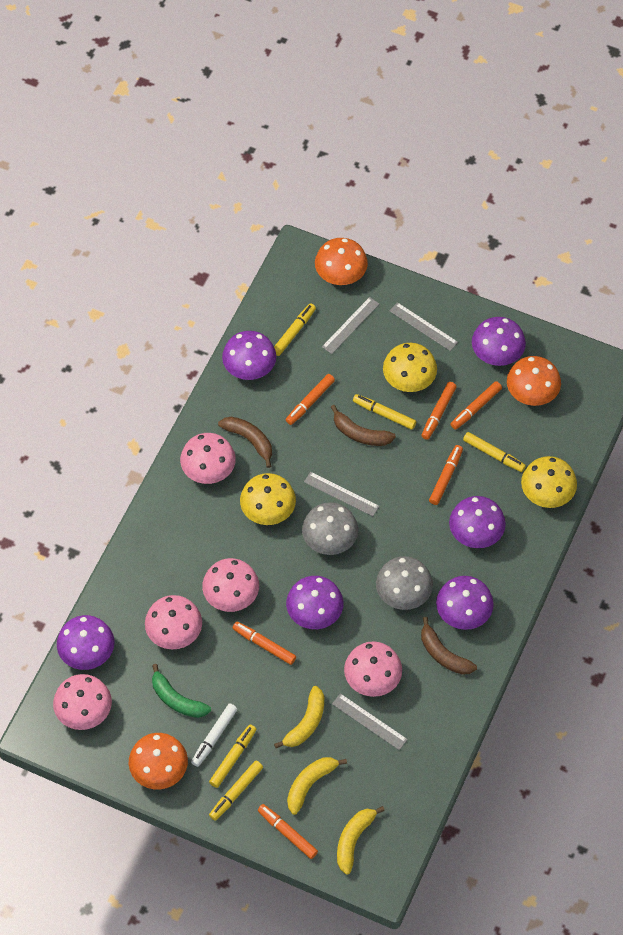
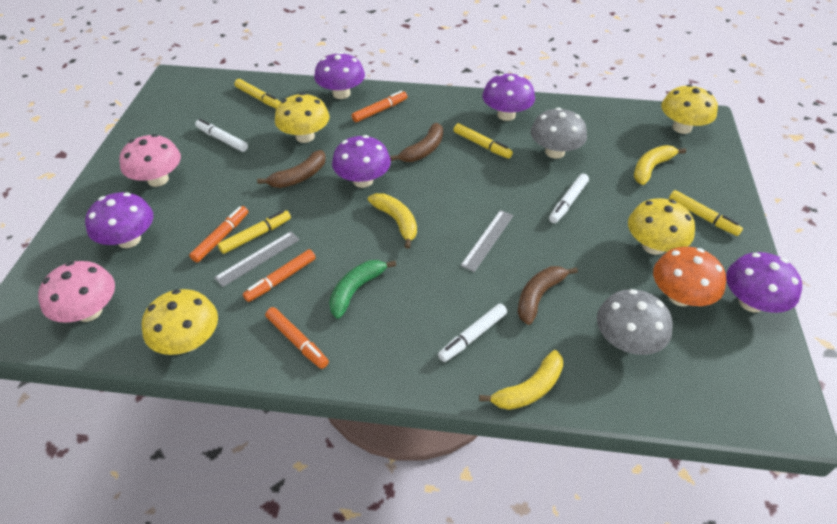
grey ruler: 4 -> 2
orange marker: 6 -> 4
orange mushroom: 3 -> 1
pink mushroom: 5 -> 2
purple mushroom: 6 -> 5
white marker: 1 -> 3
yellow marker: 5 -> 4
yellow mushroom: 3 -> 4

